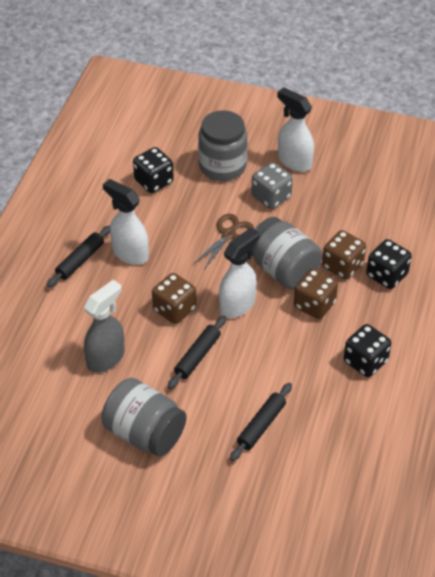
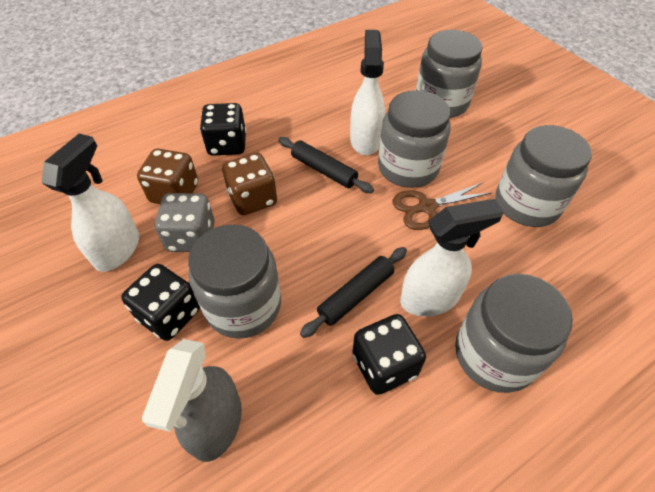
black rolling pin: 3 -> 2
brown dice: 3 -> 2
grey jar: 3 -> 5

